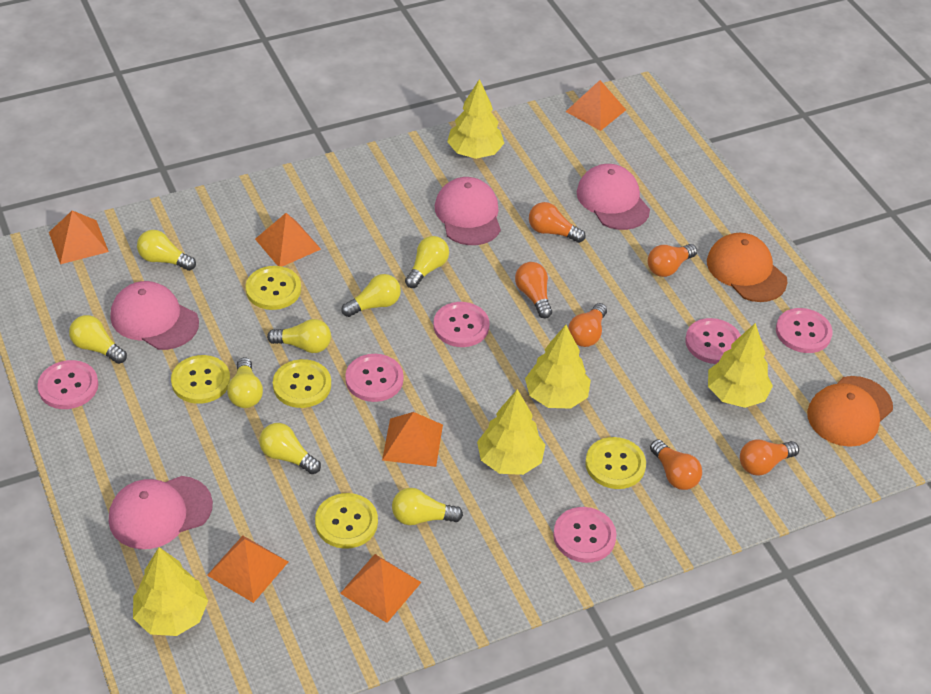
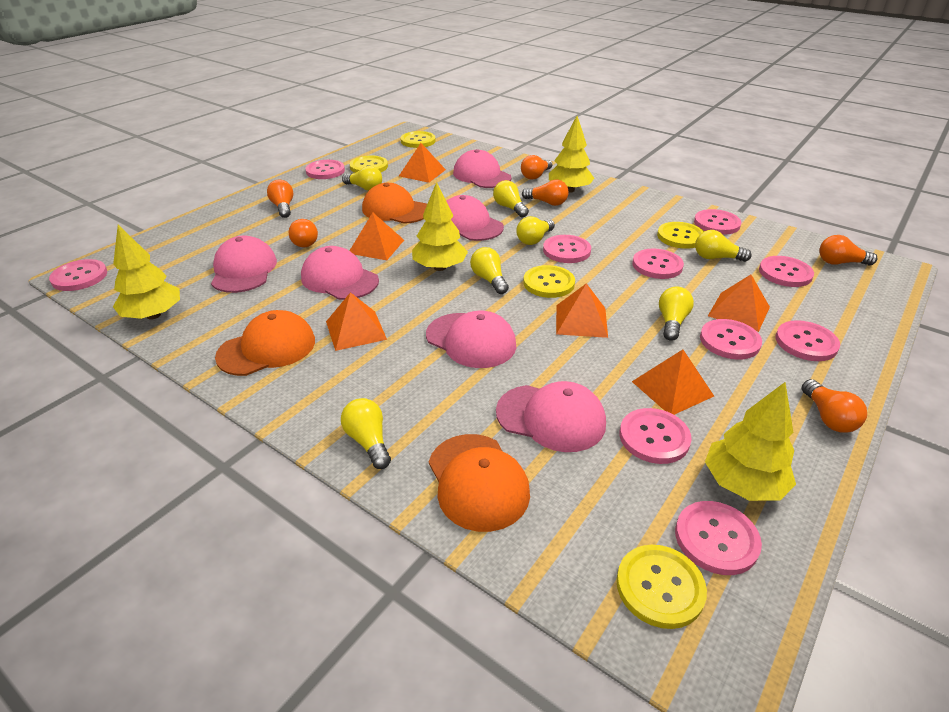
orange cap: 2 -> 3
pink button: 6 -> 10
pink cap: 4 -> 6
yellow light bulb: 8 -> 7
yellow tree: 5 -> 4

